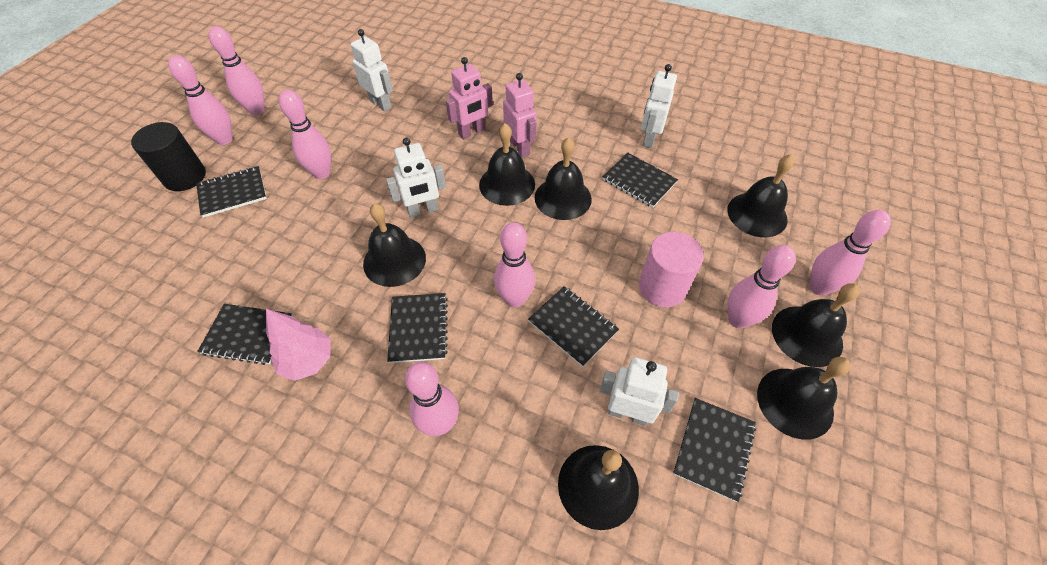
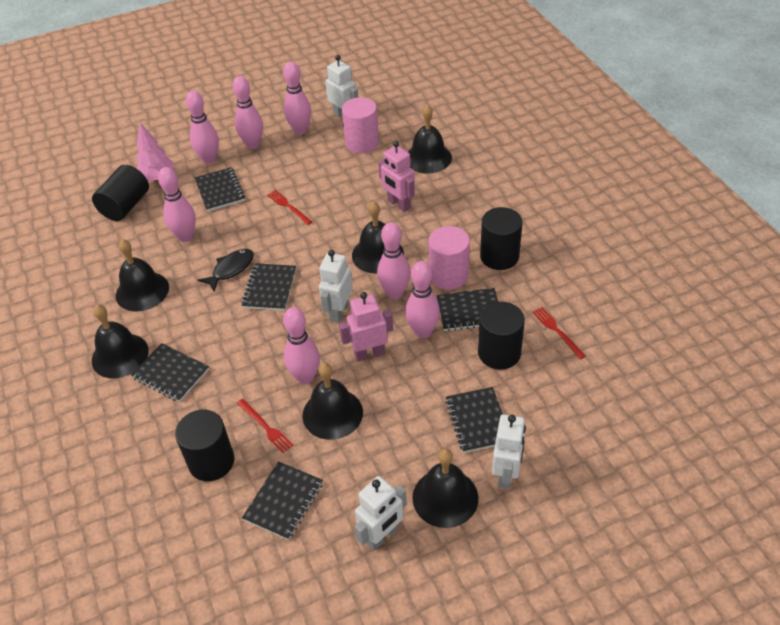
black bell: 7 -> 6
black cylinder: 1 -> 4
black fish: 0 -> 1
pink cylinder: 1 -> 2
red fork: 0 -> 3

